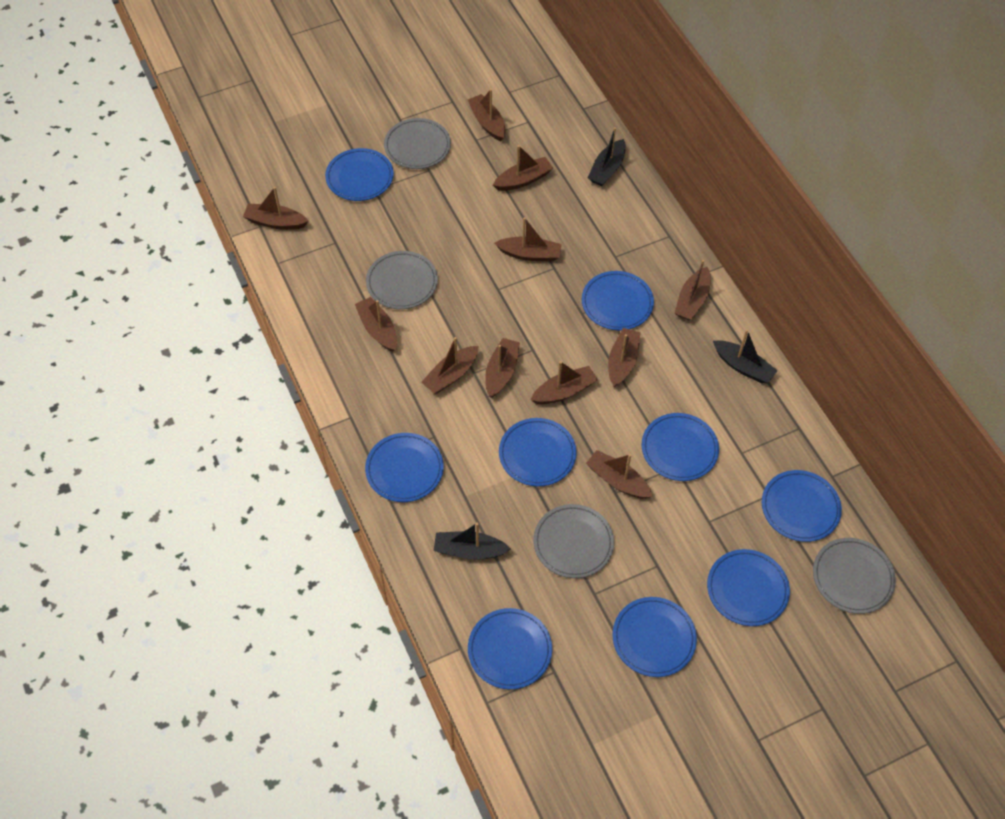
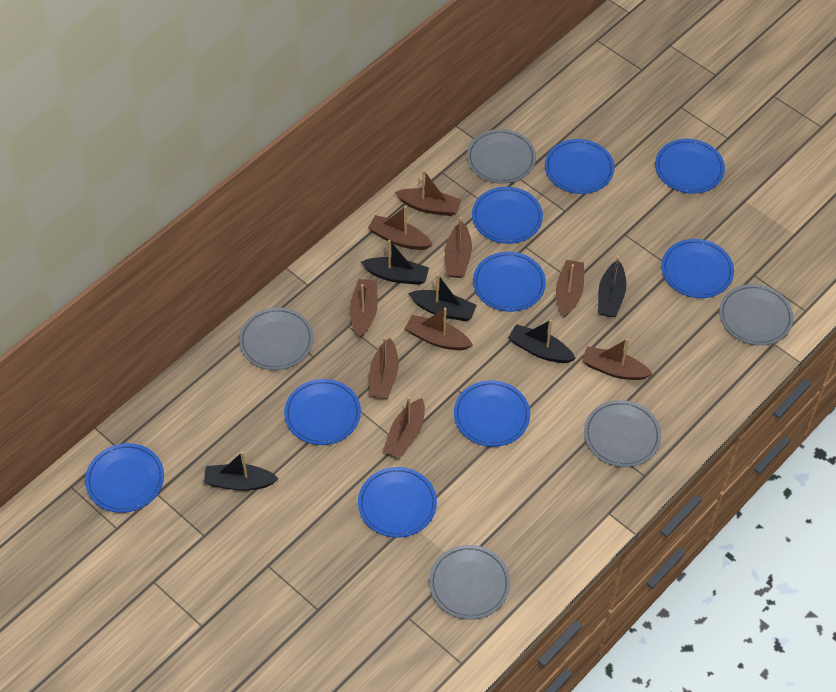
black boat: 3 -> 5
brown boat: 11 -> 9
grey plate: 4 -> 5

